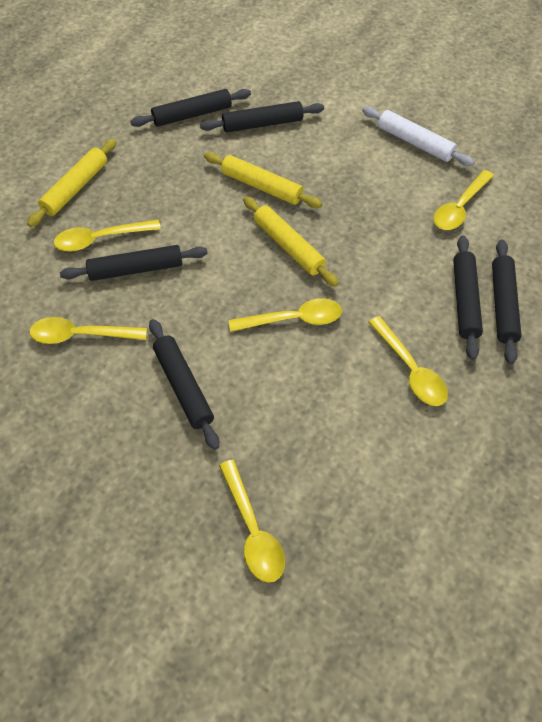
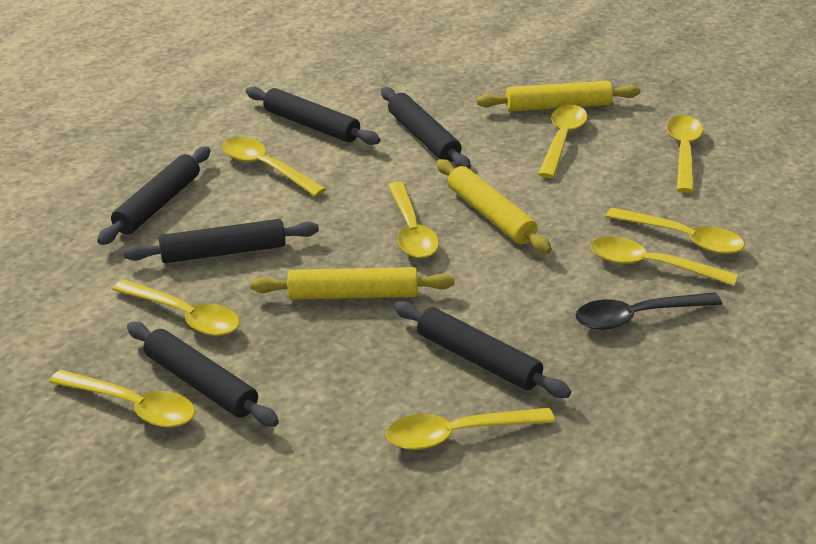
black spoon: 0 -> 1
white rolling pin: 1 -> 0
yellow spoon: 6 -> 9

